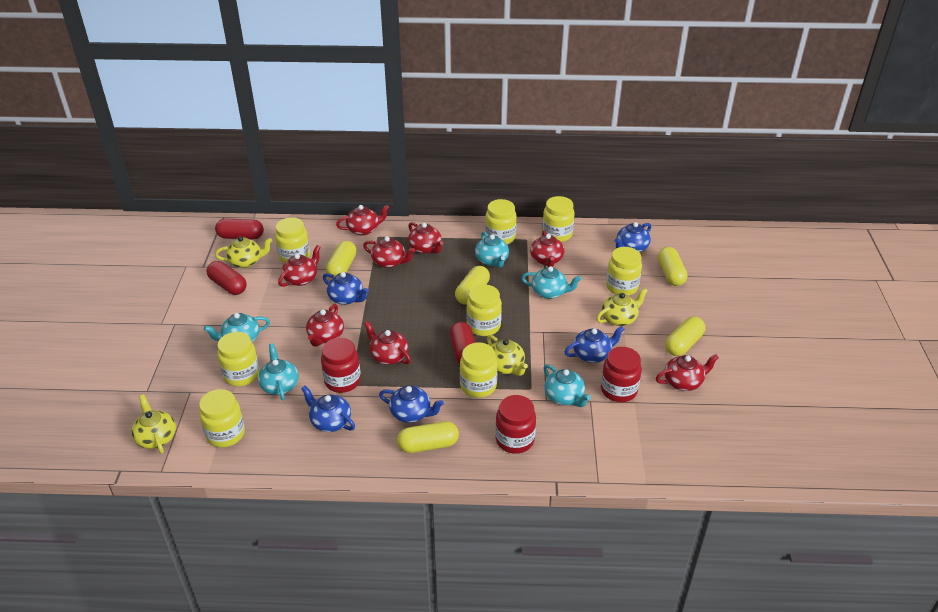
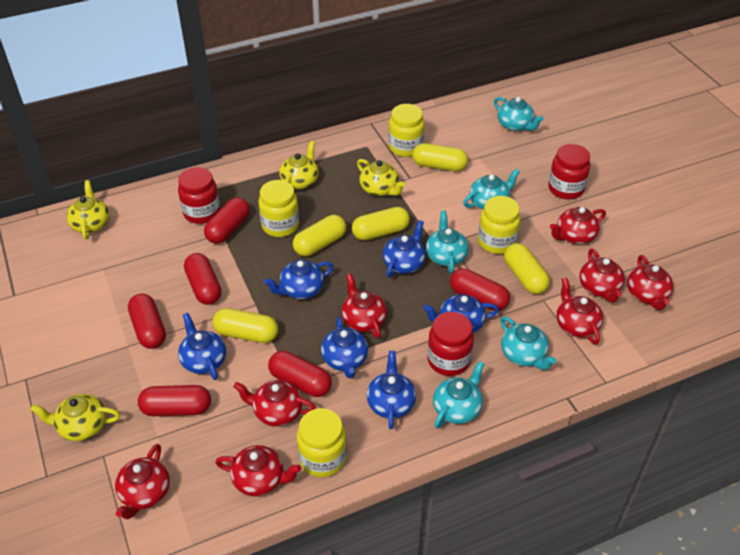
blue teapot: 5 -> 6
red capsule: 3 -> 6
yellow jar: 8 -> 4

